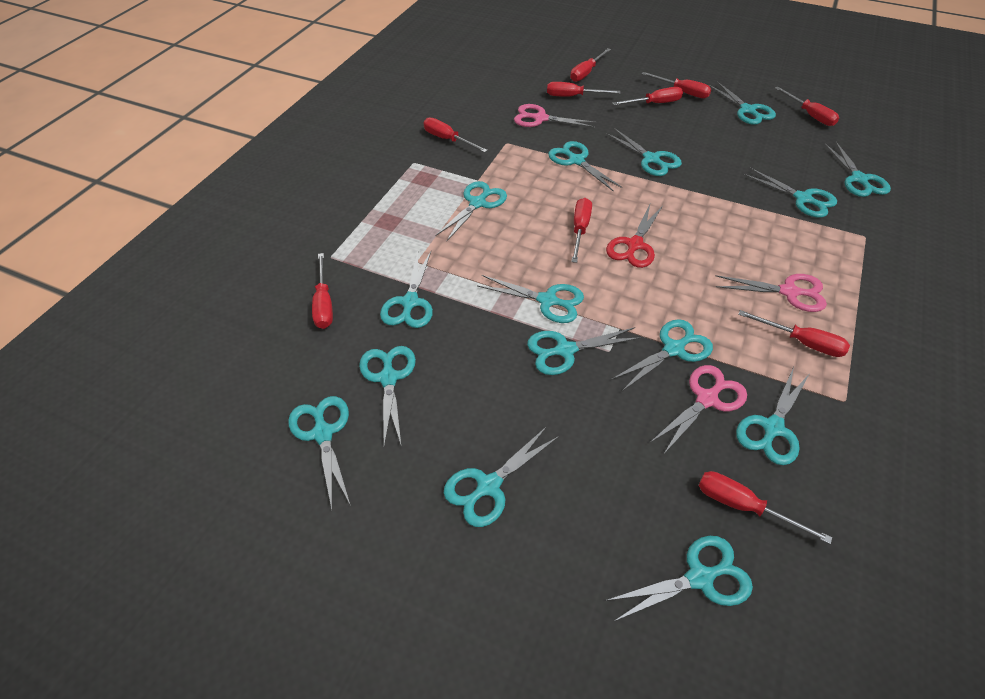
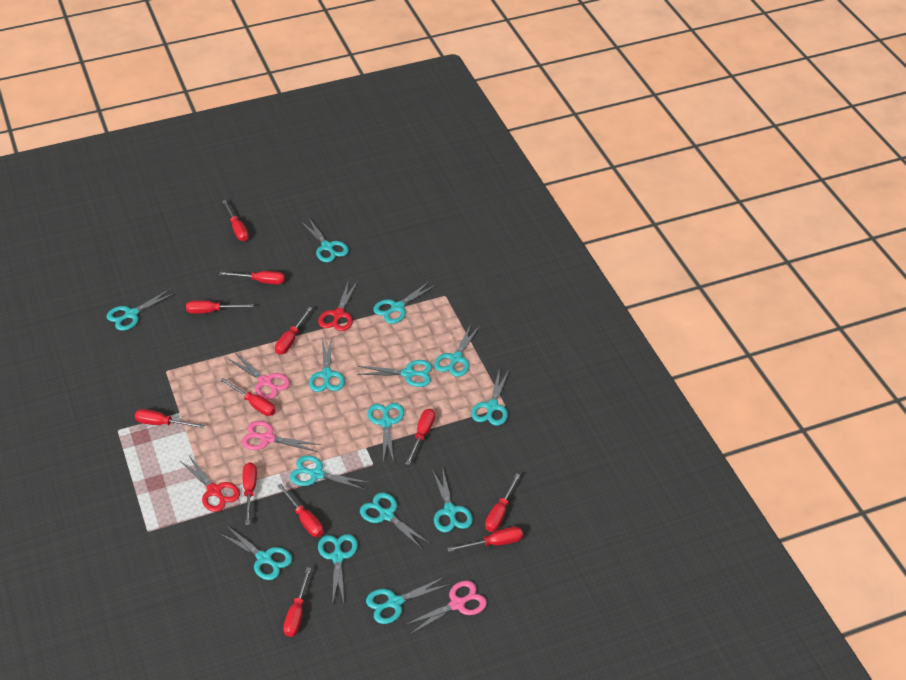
red scissors: 1 -> 2
red screwdriver: 10 -> 12
turquoise scissors: 15 -> 14

